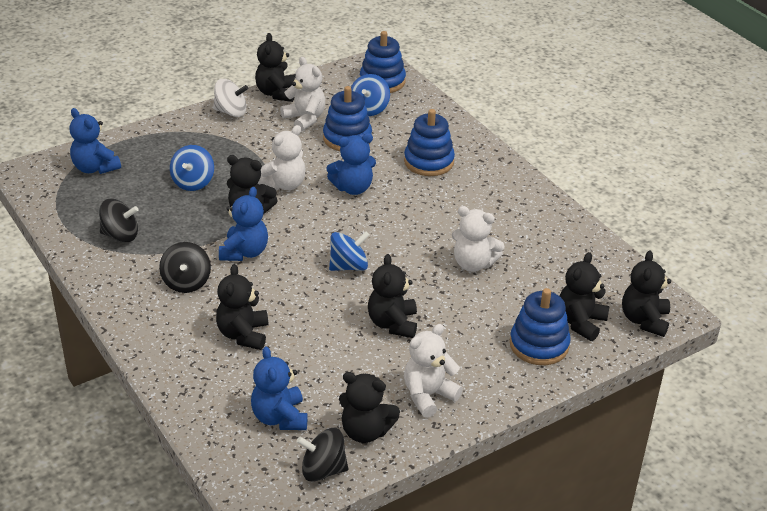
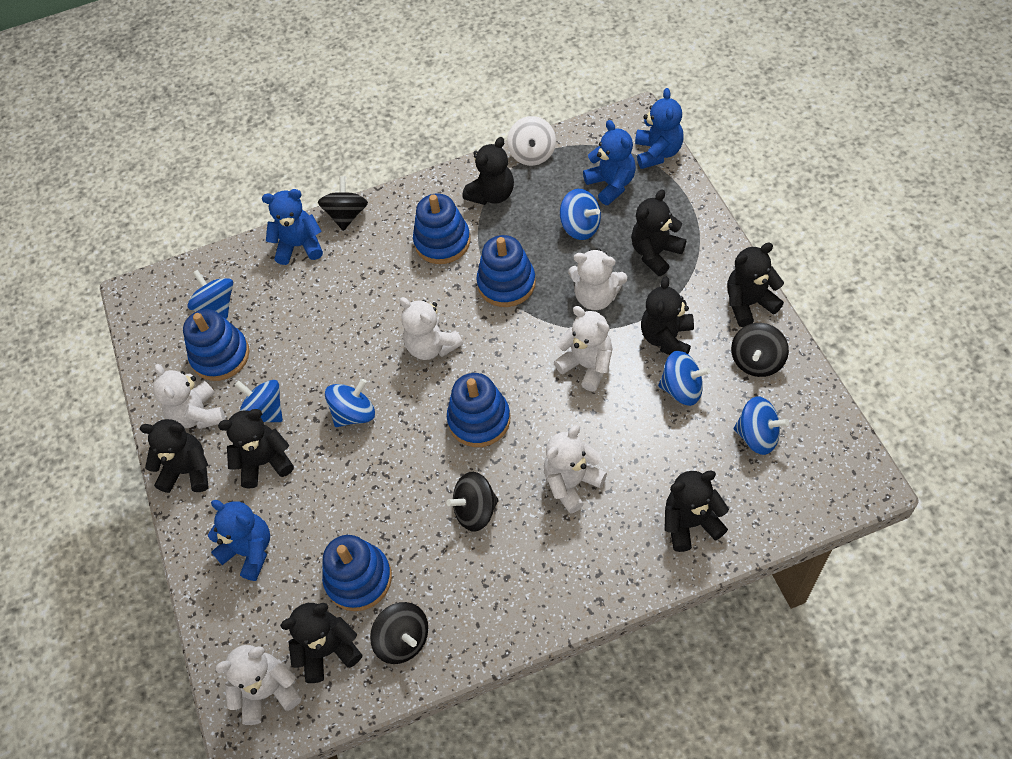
black spinning top: 3 -> 4
black teddy bear: 7 -> 8
blue spinning top: 3 -> 6
blue stacking toy: 4 -> 5
white teddy bear: 4 -> 6

